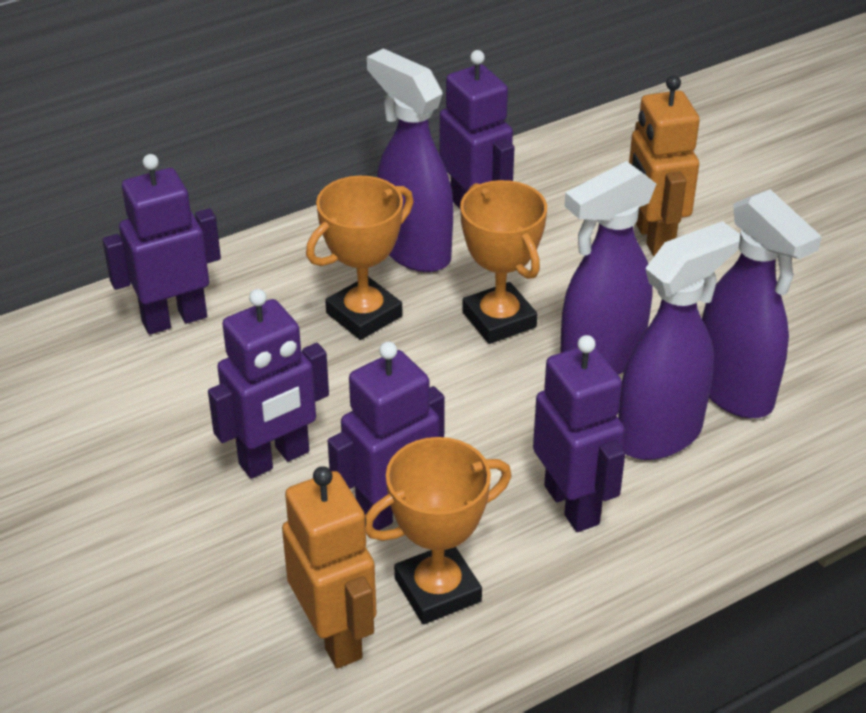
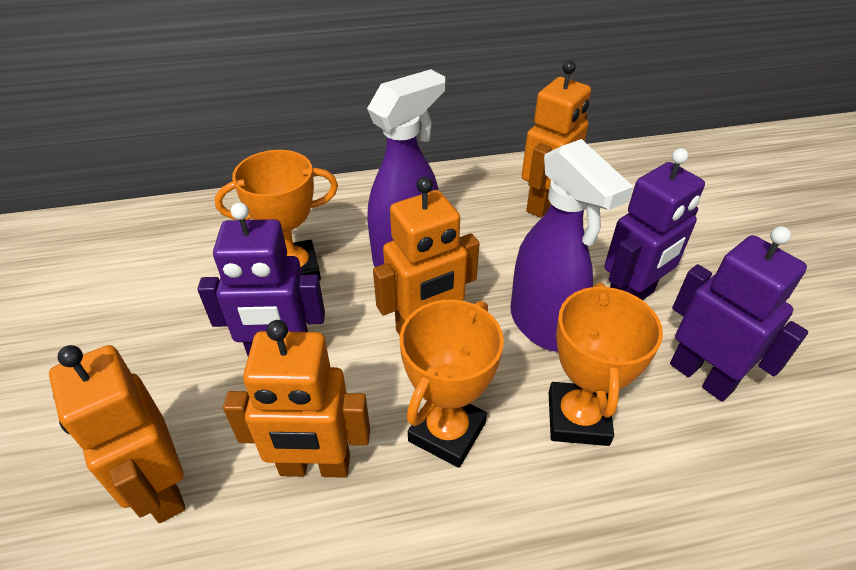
orange robot: 2 -> 4
purple robot: 5 -> 3
purple spray bottle: 4 -> 2

